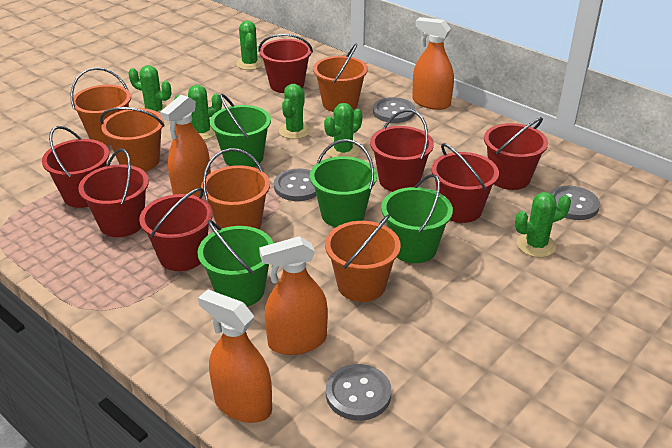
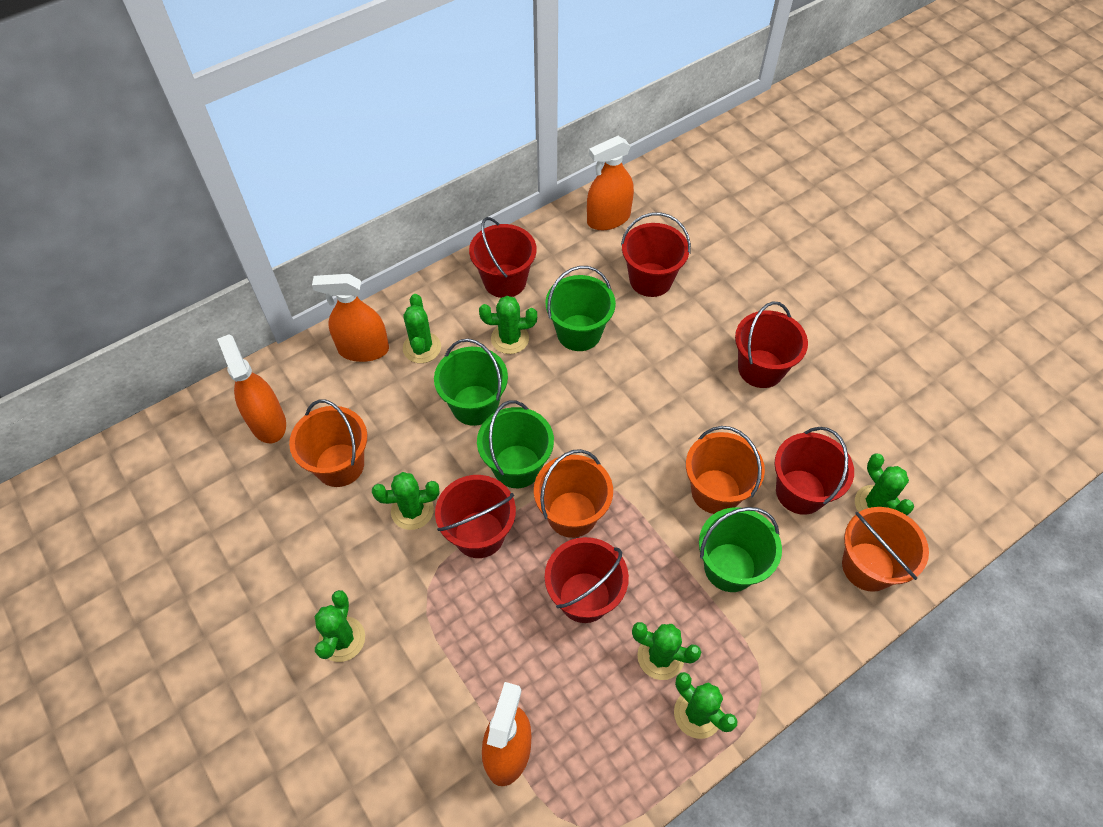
green cactus: 6 -> 7
grey button: 4 -> 0
orange bucket: 5 -> 4
red bucket: 7 -> 6

